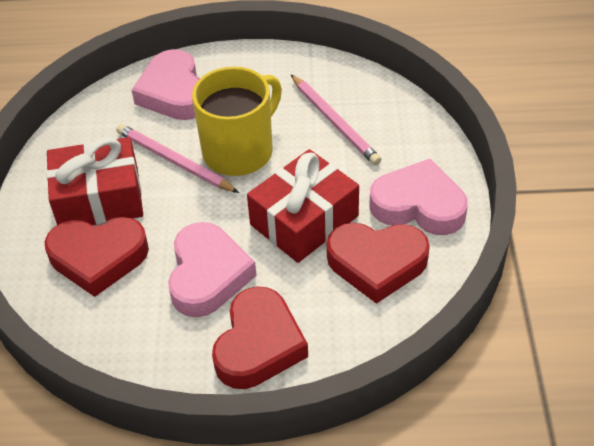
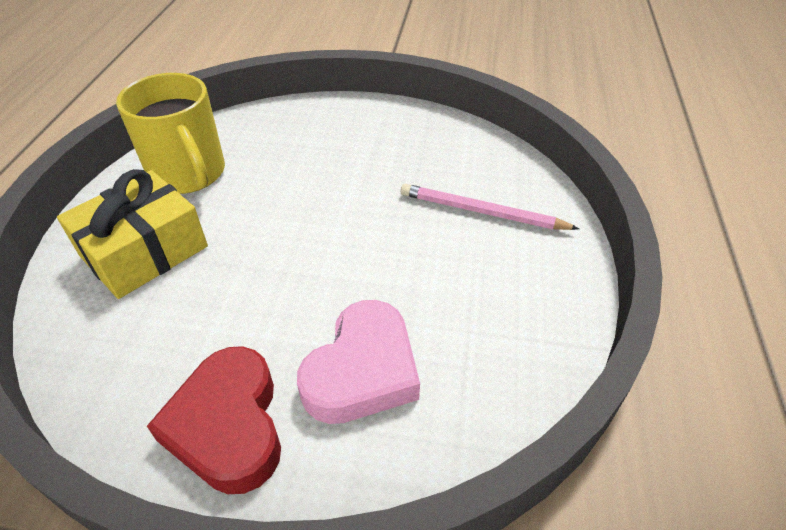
pink heart: 3 -> 1
pink pencil: 2 -> 1
red gift: 2 -> 0
red heart: 3 -> 1
yellow gift: 0 -> 1

